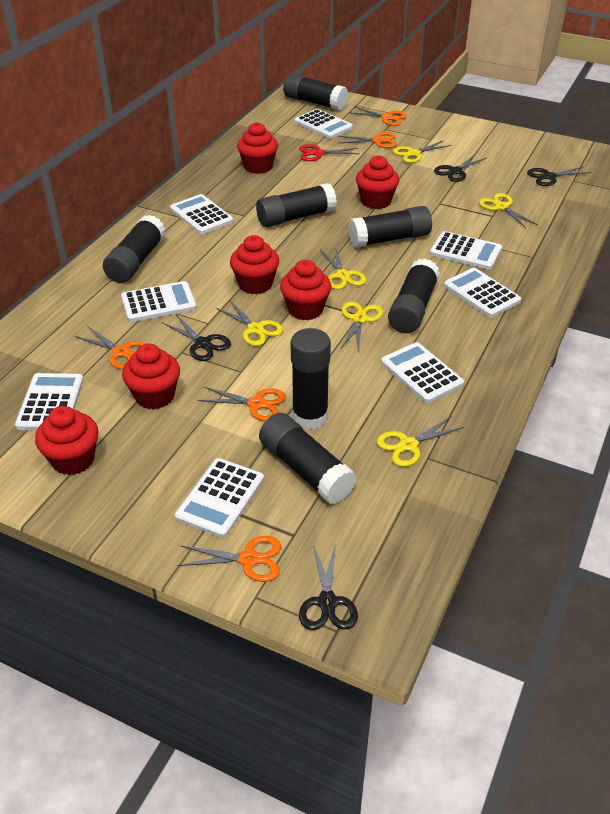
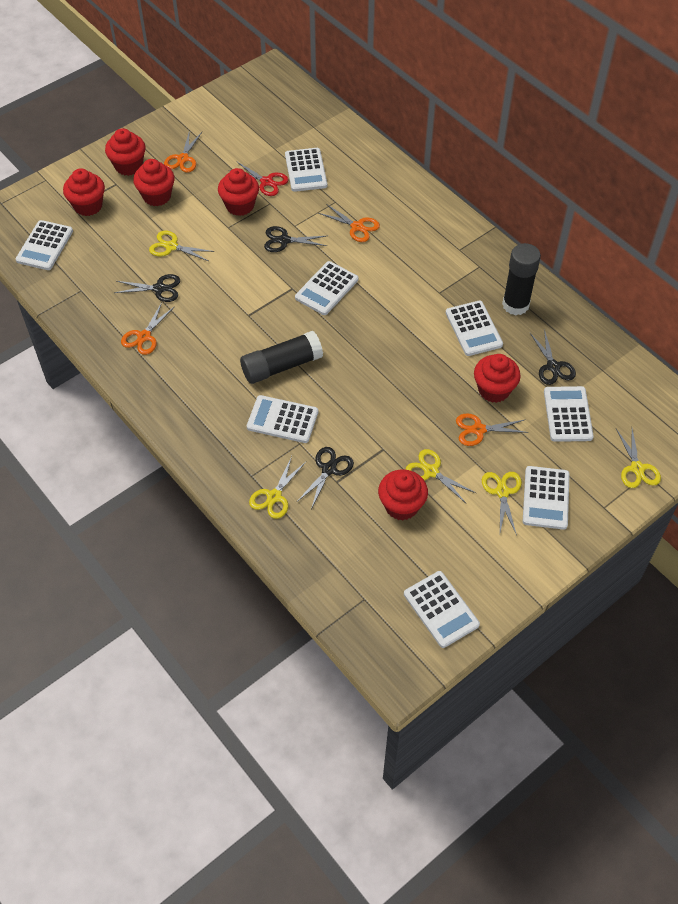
black glue stick: 7 -> 2
orange scissors: 5 -> 4
yellow scissors: 6 -> 5

